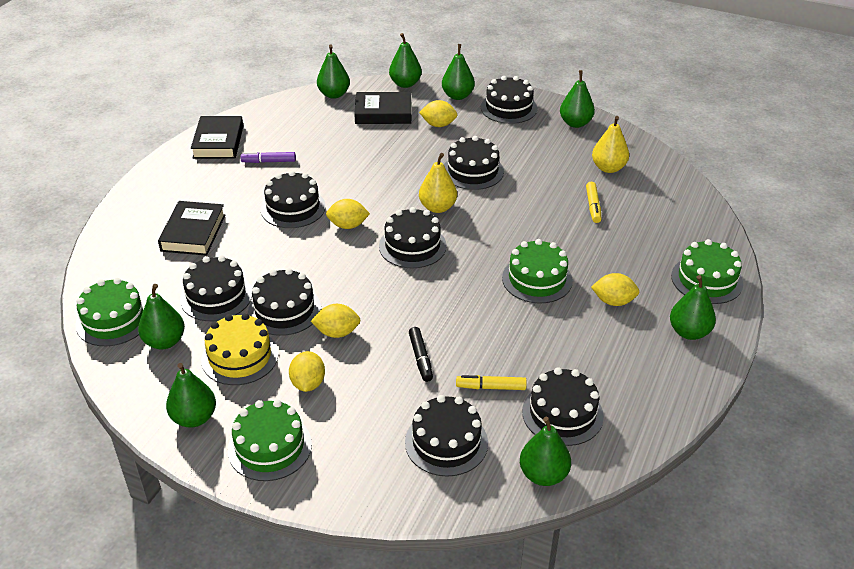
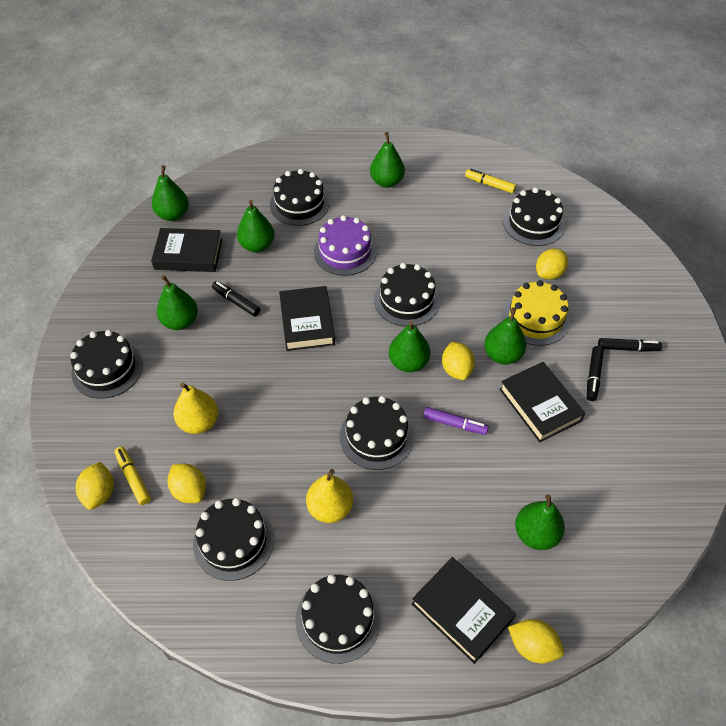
black book: 3 -> 4
black cake: 8 -> 7
black marker: 1 -> 3
green cake: 4 -> 0
green pear: 8 -> 7
purple cake: 0 -> 1

